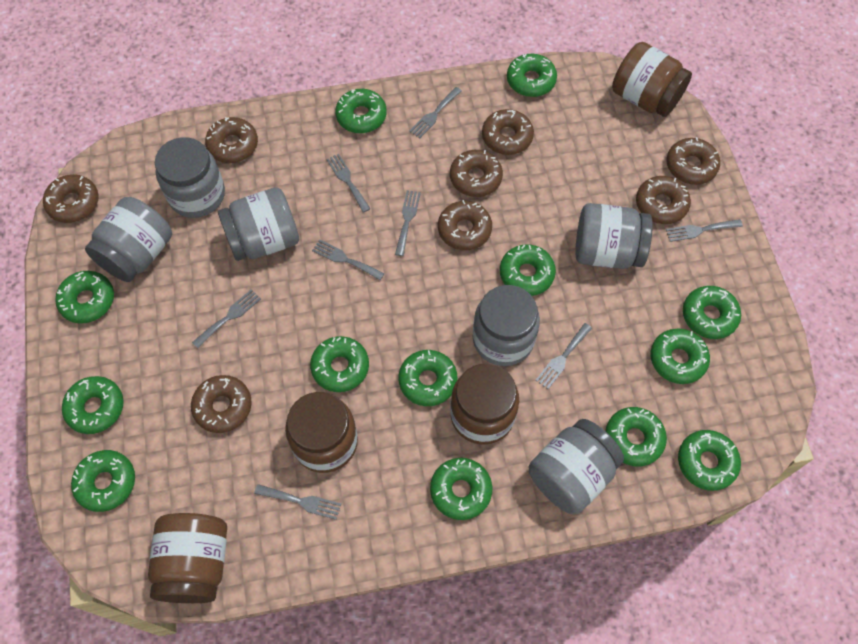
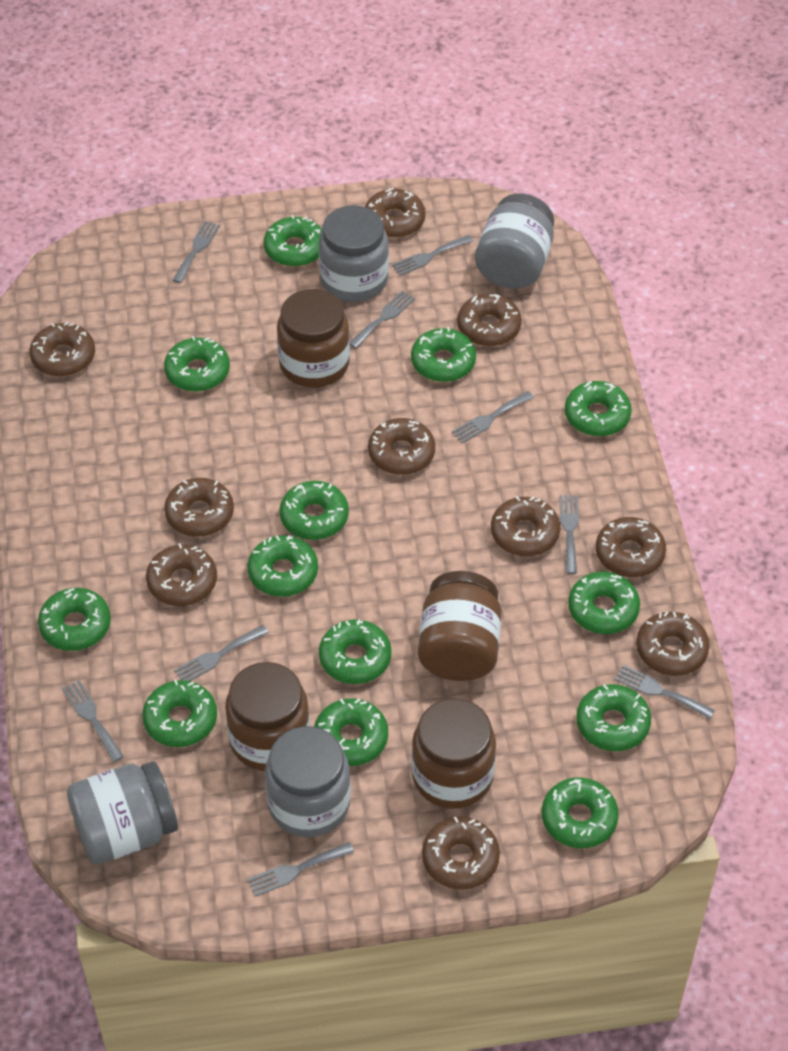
brown donut: 8 -> 10
grey fork: 8 -> 9
grey jar: 6 -> 4

